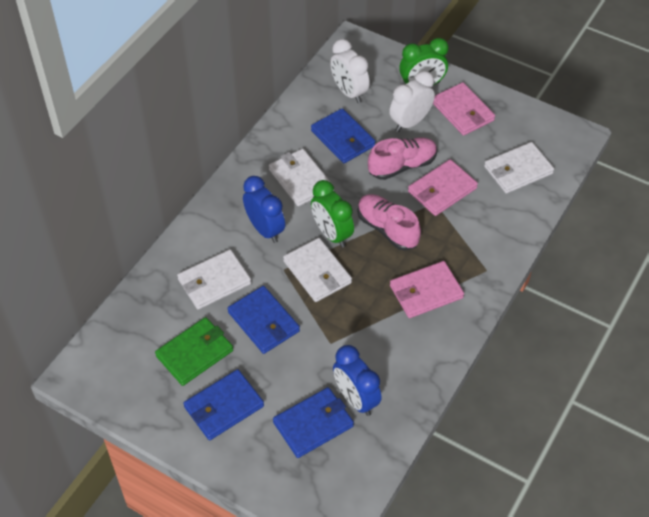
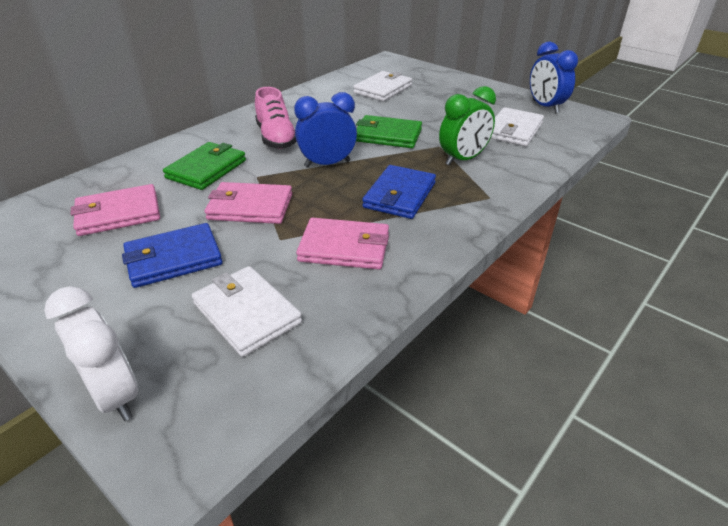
blue wallet: 4 -> 2
green clock: 2 -> 1
green wallet: 1 -> 2
pink shoe: 2 -> 1
white clock: 2 -> 1
white wallet: 4 -> 3

